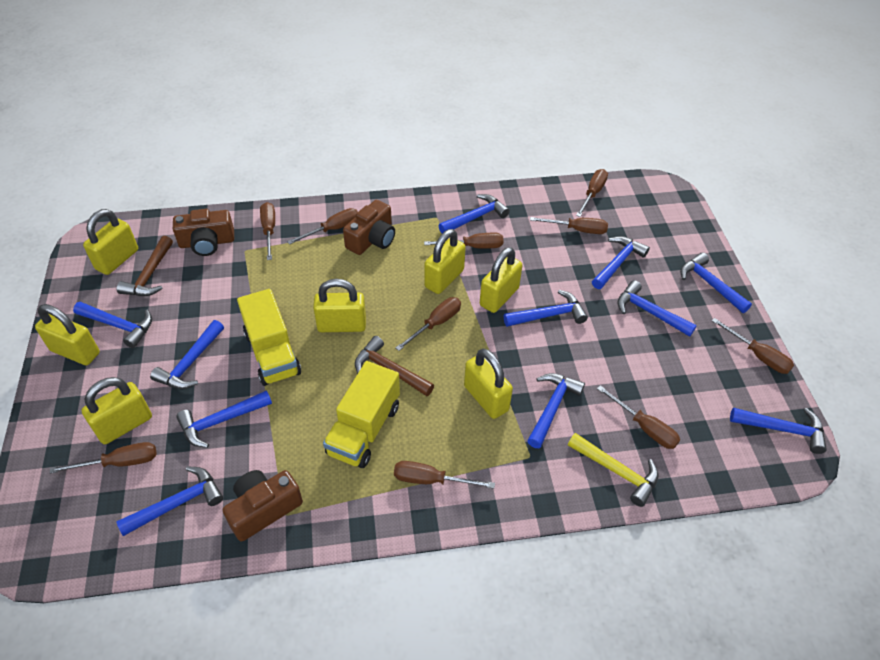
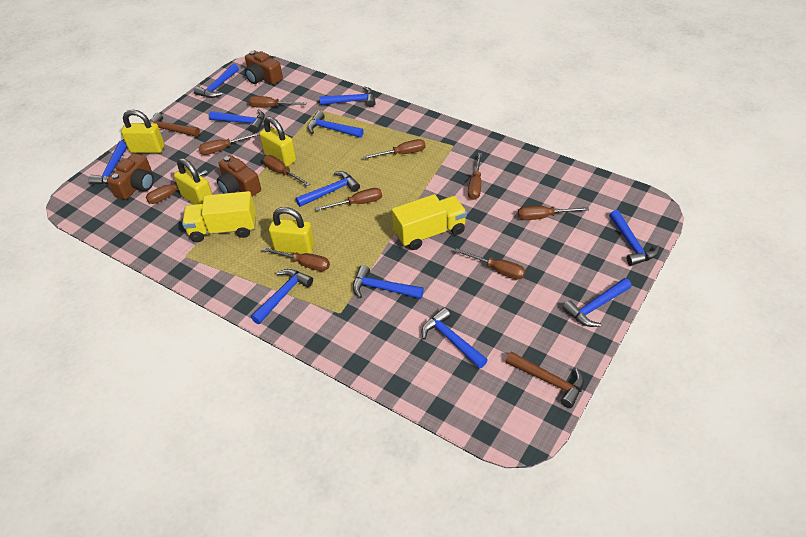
yellow hammer: 1 -> 0
yellow padlock: 7 -> 4

